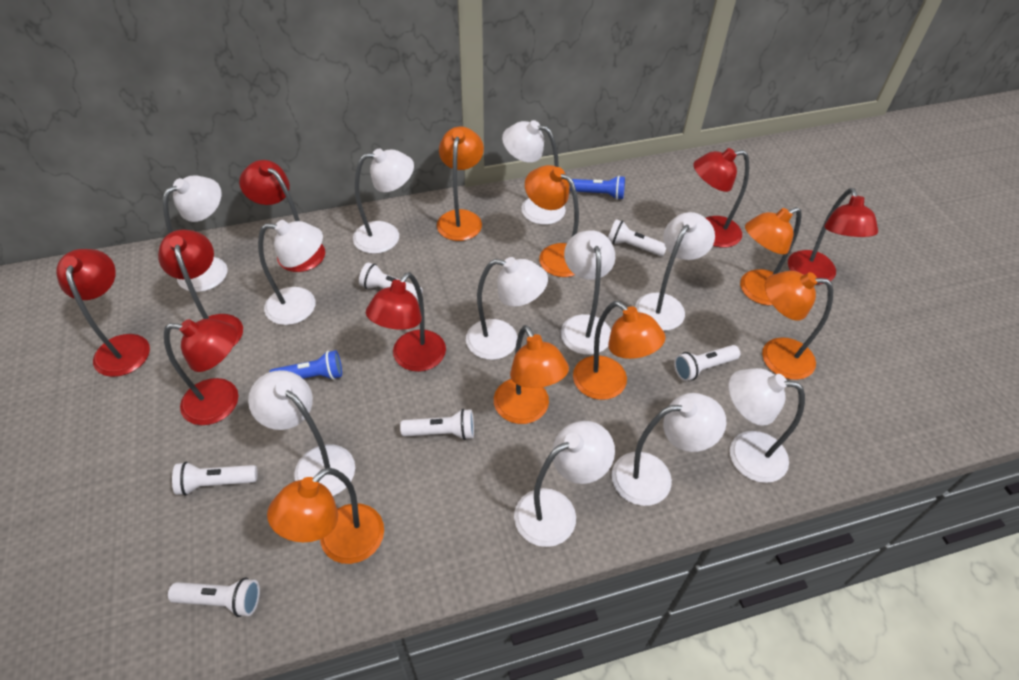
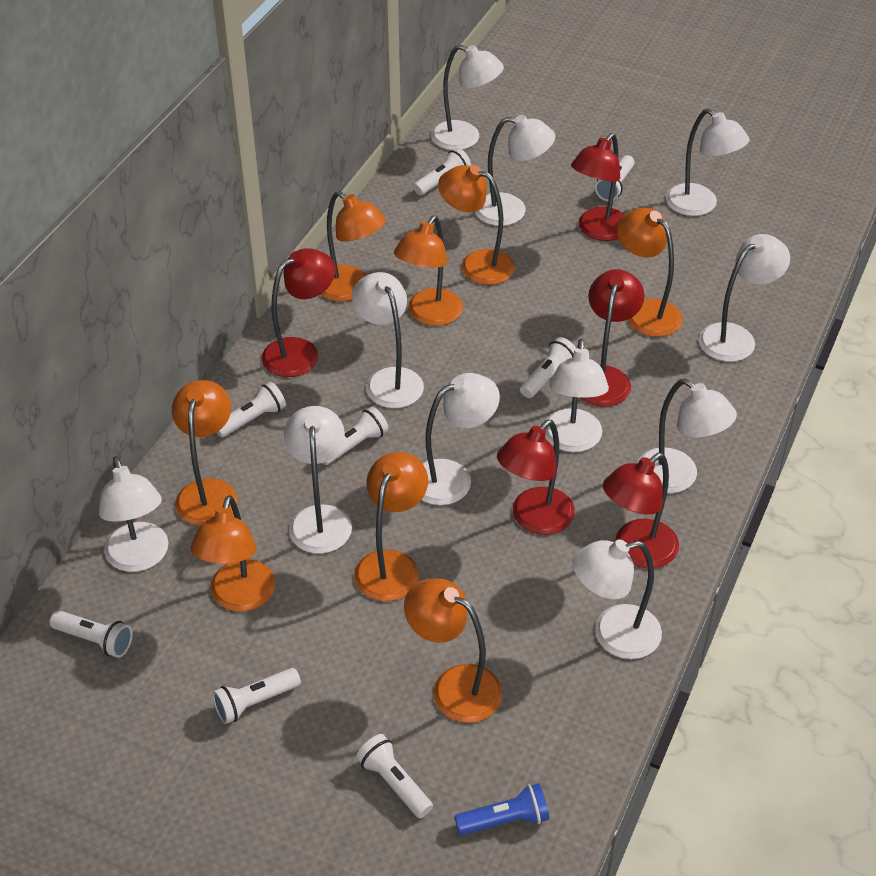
blue flashlight: 2 -> 1
orange lamp: 7 -> 8
red lamp: 7 -> 5
white flashlight: 6 -> 8

